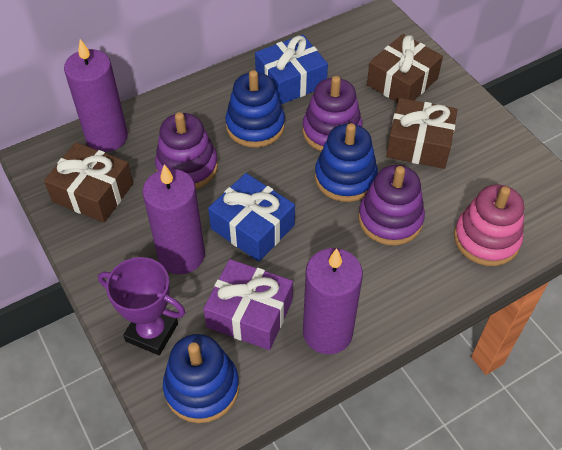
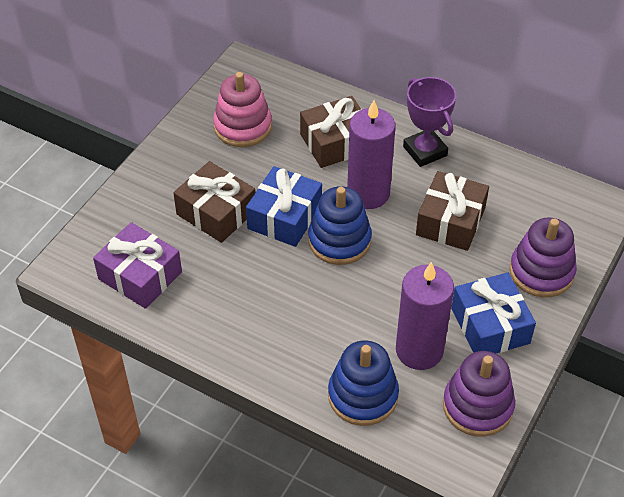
blue stacking toy: 3 -> 2
purple candle: 3 -> 2
purple stacking toy: 3 -> 2

